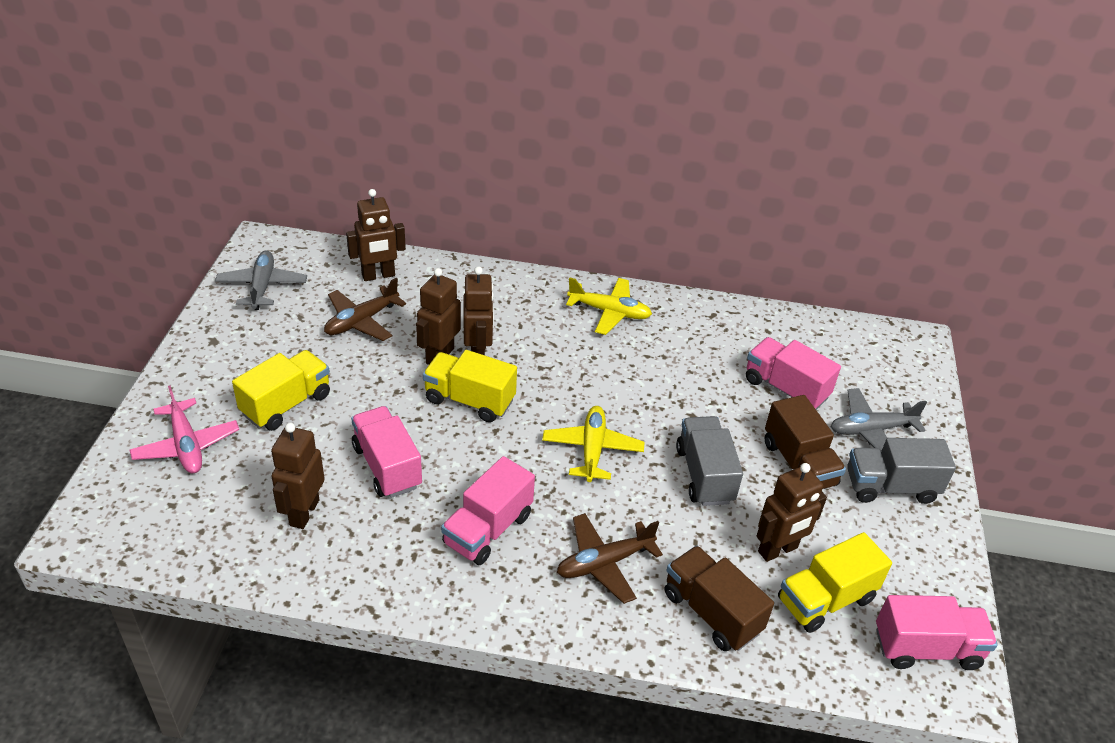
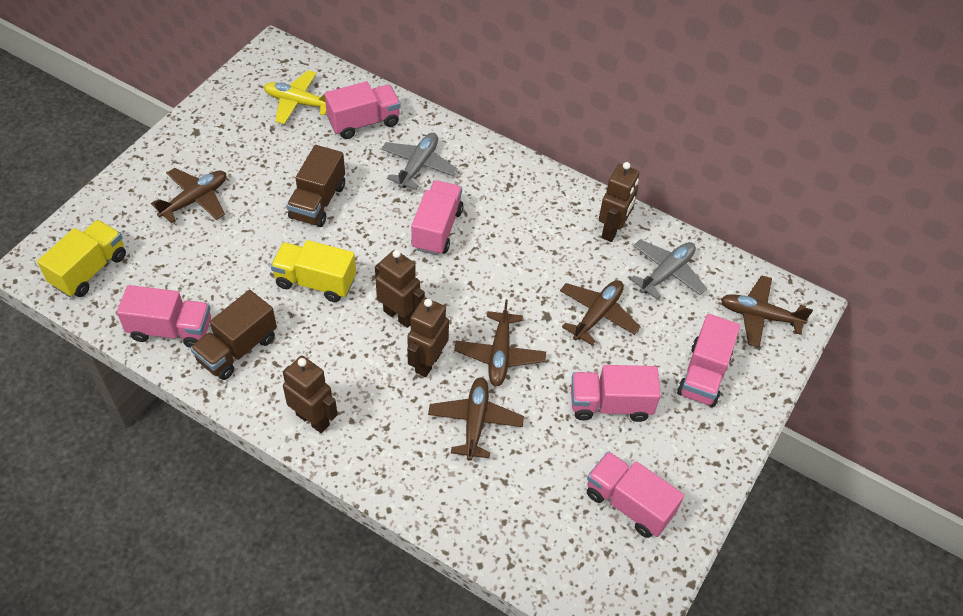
brown plane: 2 -> 5
brown robot: 5 -> 4
grey truck: 2 -> 0
pink plane: 1 -> 0
pink truck: 4 -> 6
yellow plane: 2 -> 1
yellow truck: 3 -> 2

